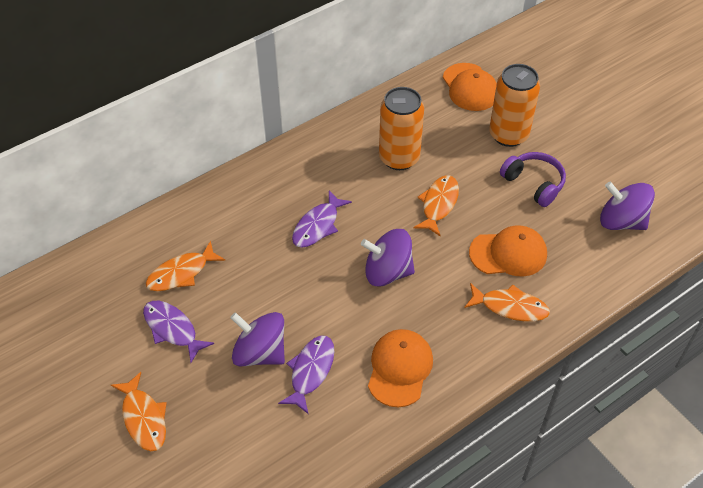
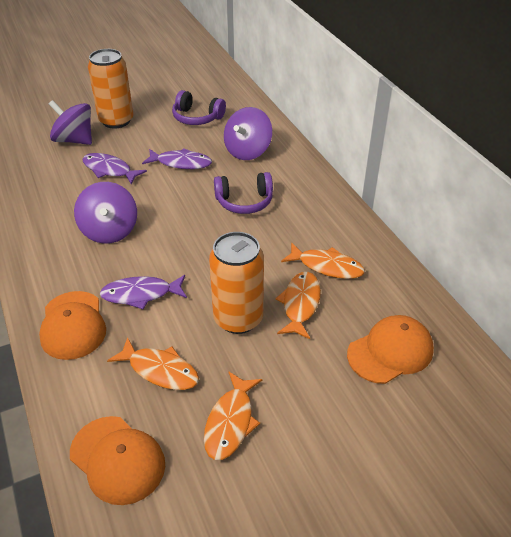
purple headphones: 1 -> 2

